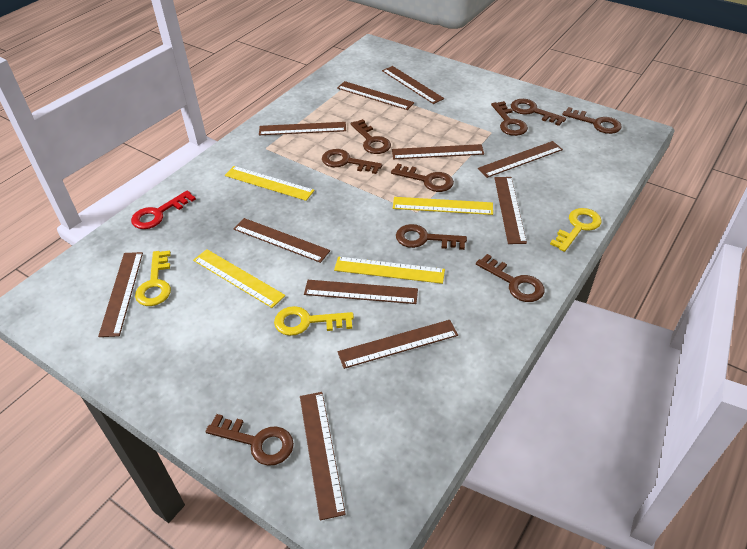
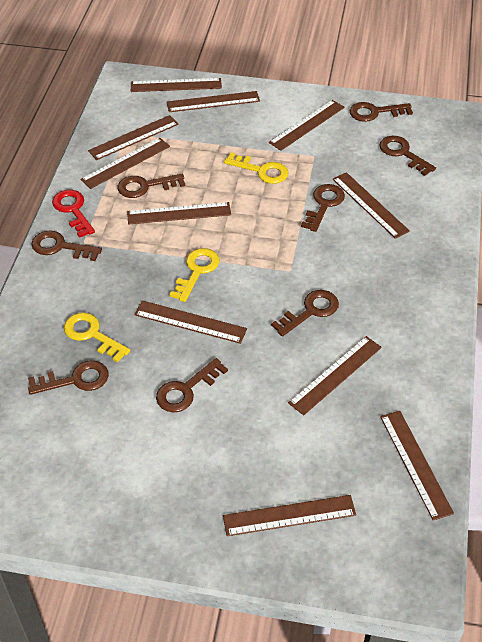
brown key: 9 -> 8
yellow ruler: 4 -> 0

